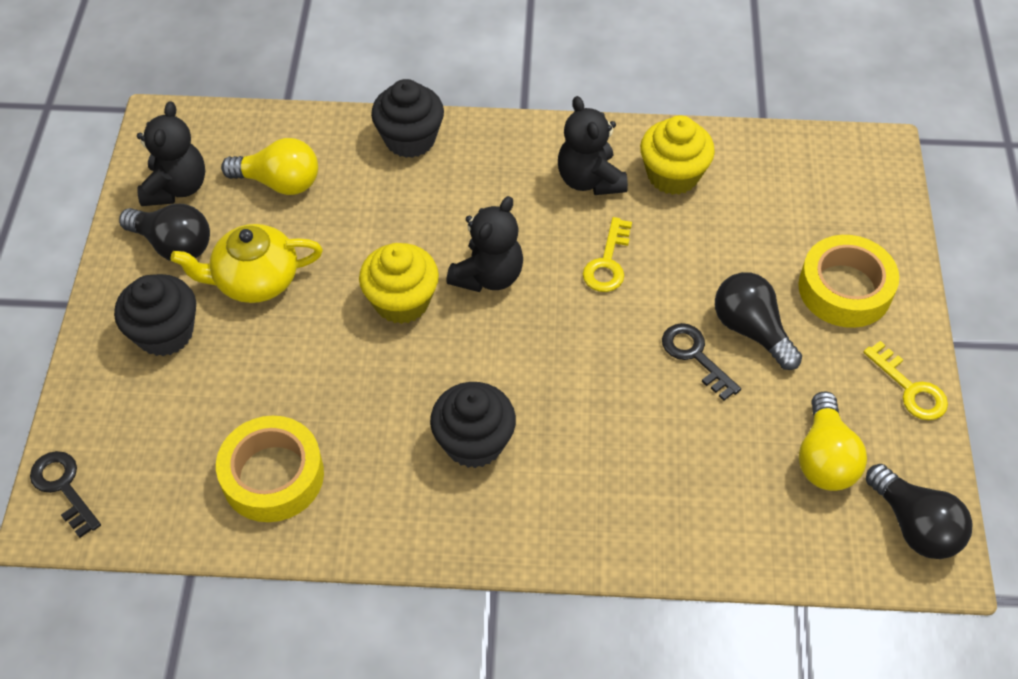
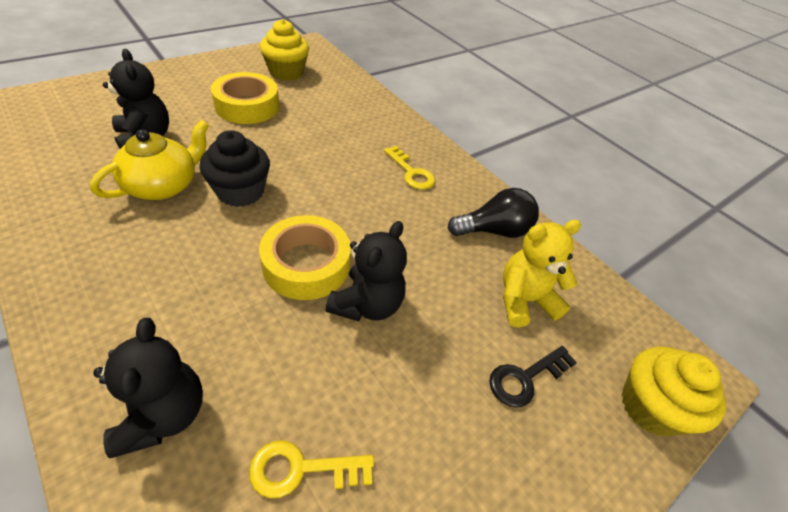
black cupcake: 3 -> 1
black key: 2 -> 1
black light bulb: 3 -> 1
yellow light bulb: 2 -> 0
yellow teddy bear: 0 -> 1

